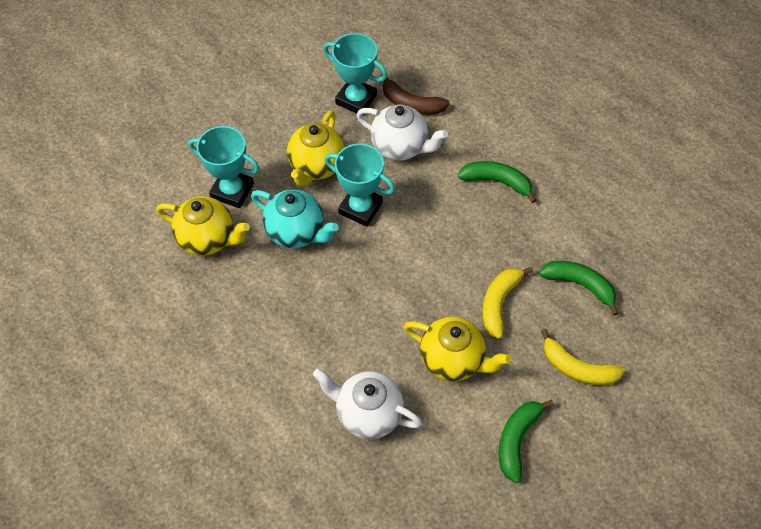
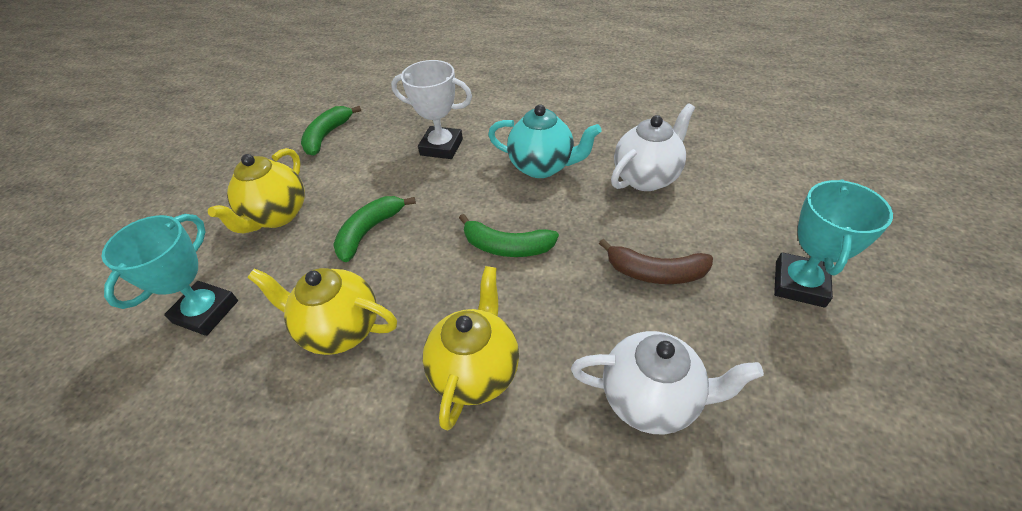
turquoise trophy: 3 -> 2
white trophy: 0 -> 1
yellow banana: 2 -> 0

